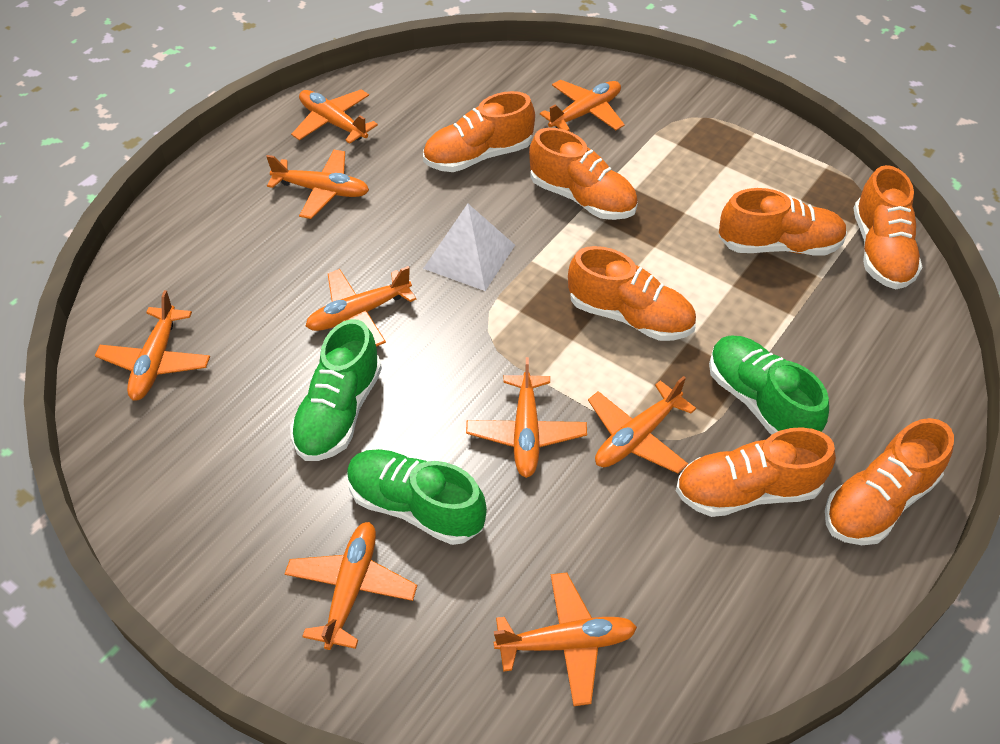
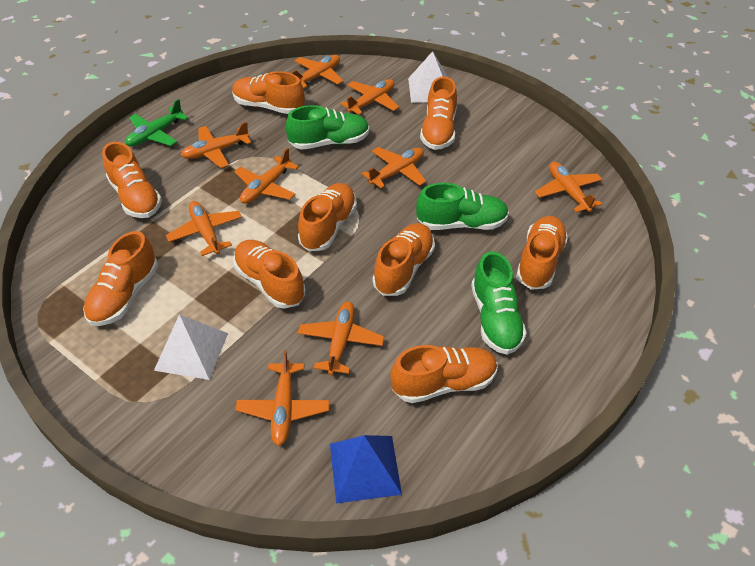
blue pyramid: 0 -> 1
green plane: 0 -> 1
orange shoe: 7 -> 9
white pyramid: 1 -> 2

